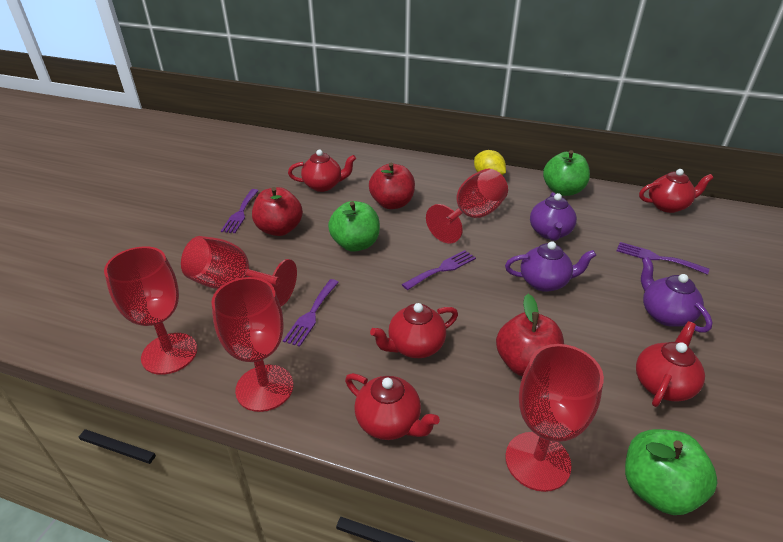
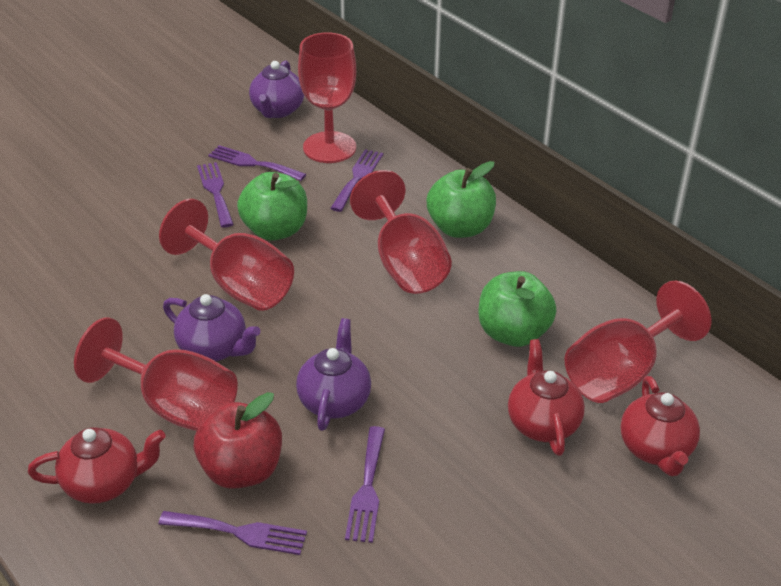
purple fork: 4 -> 5
red apple: 3 -> 1
red teapot: 5 -> 3
yellow lemon: 1 -> 0

